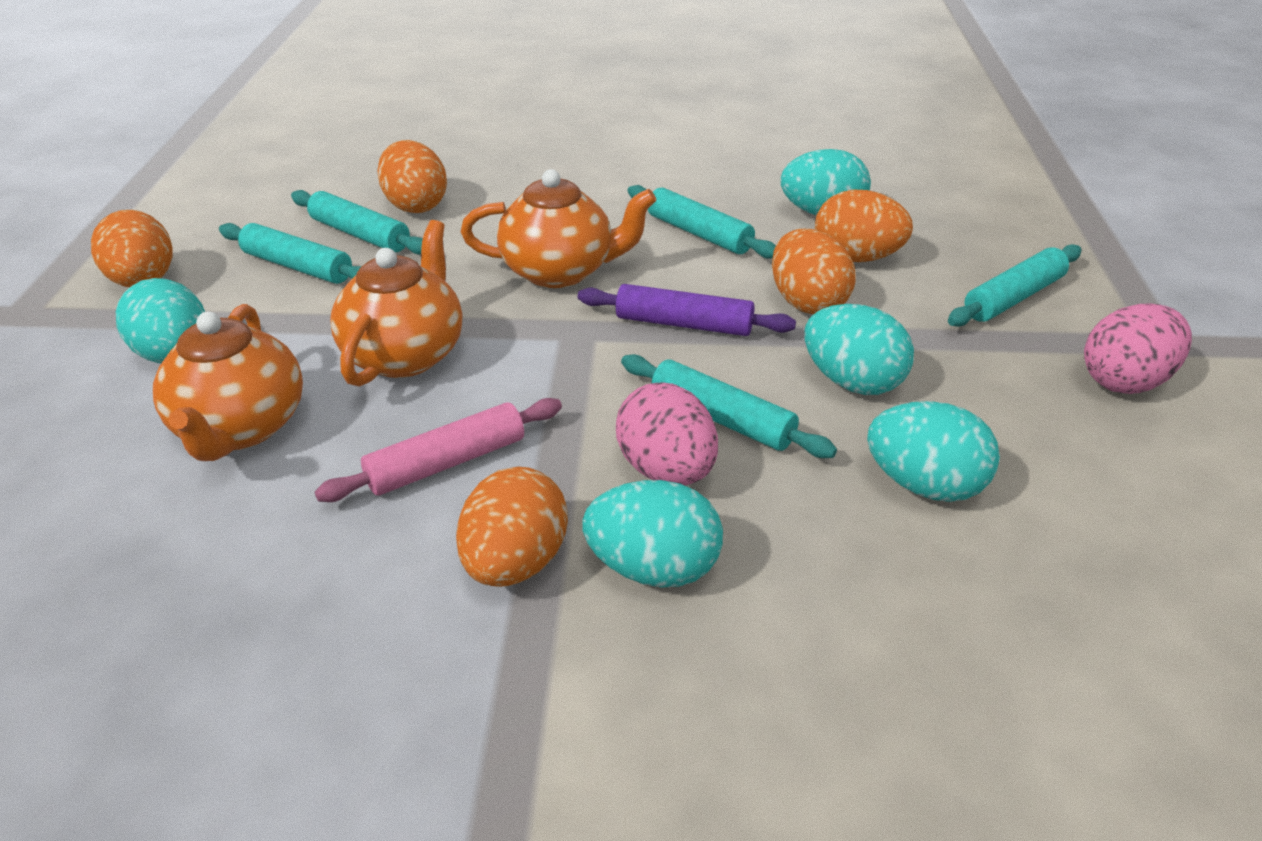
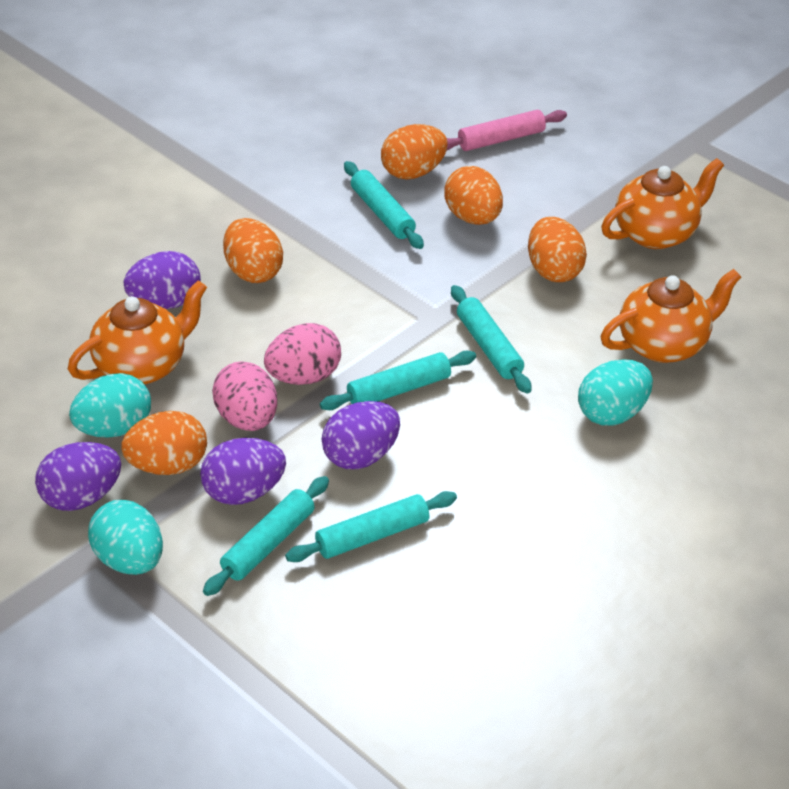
purple egg: 0 -> 4
purple rolling pin: 1 -> 0
turquoise egg: 5 -> 3

